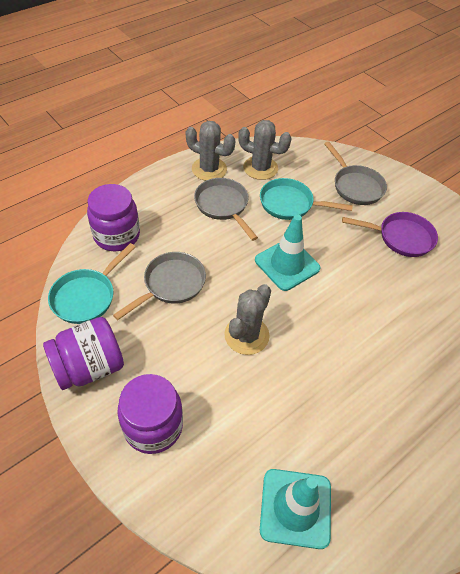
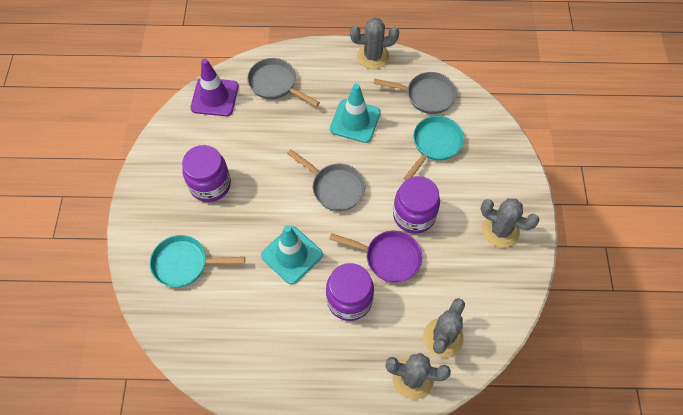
grey cactus: 3 -> 4
purple traffic cone: 0 -> 1

